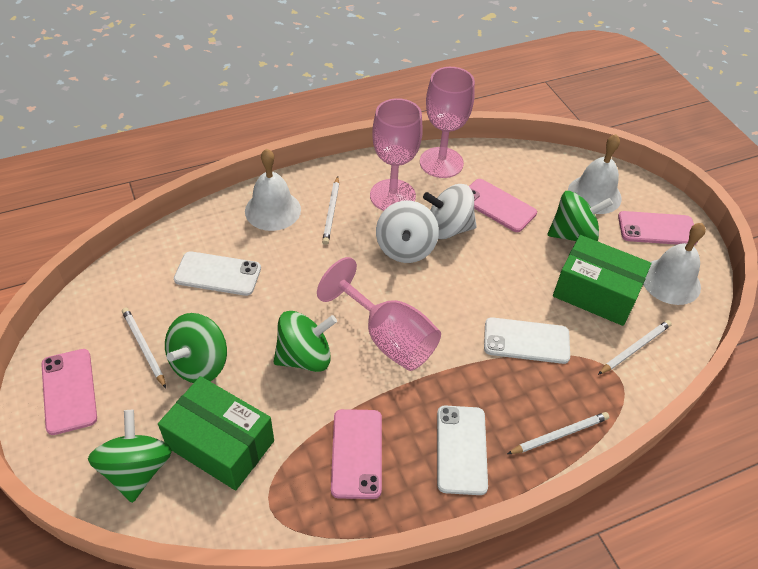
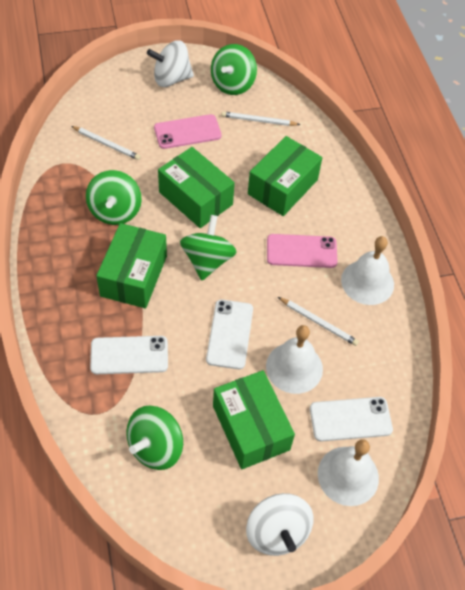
green box: 2 -> 4
pink goblet: 3 -> 0
pink phone: 4 -> 2
white pencil: 4 -> 3

